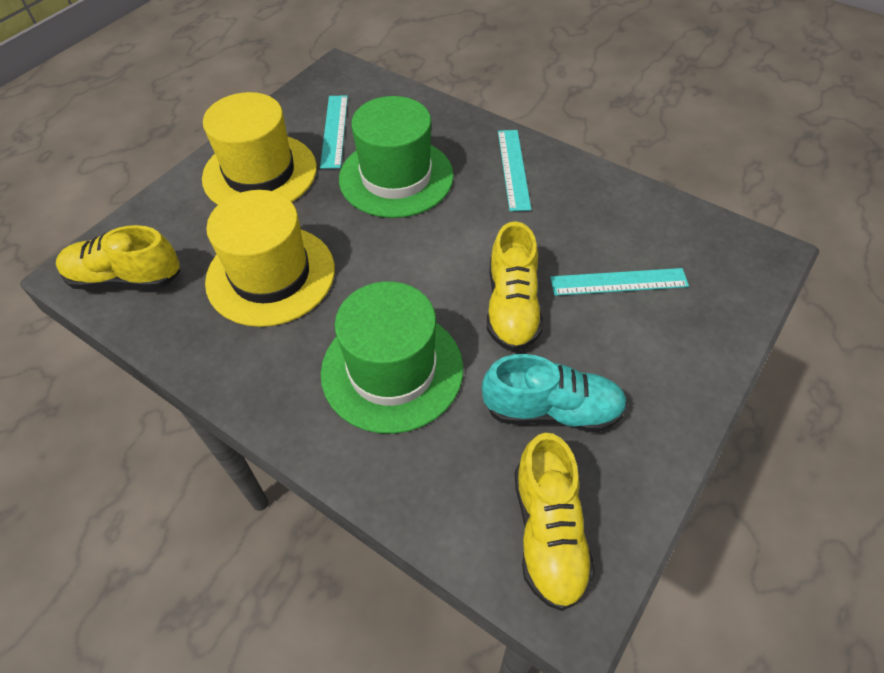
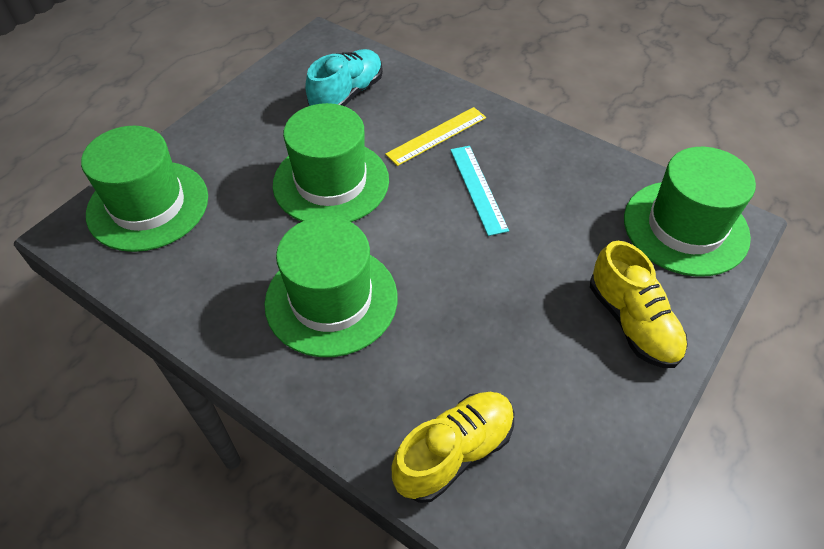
green hat: 2 -> 4
turquoise ruler: 3 -> 1
yellow hat: 2 -> 0
yellow ruler: 0 -> 1
yellow shoe: 3 -> 2

